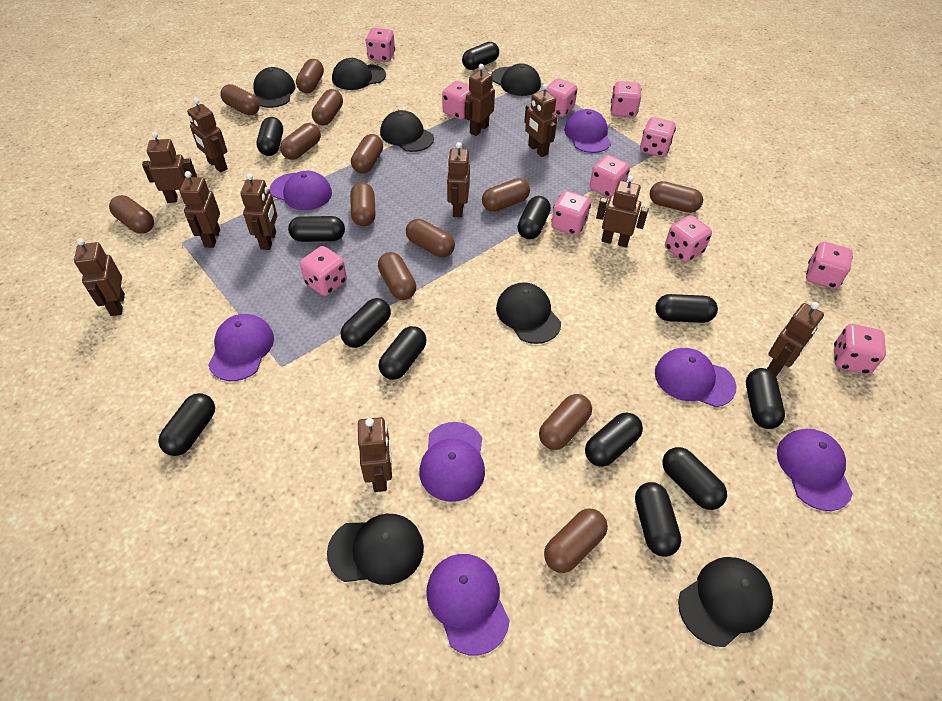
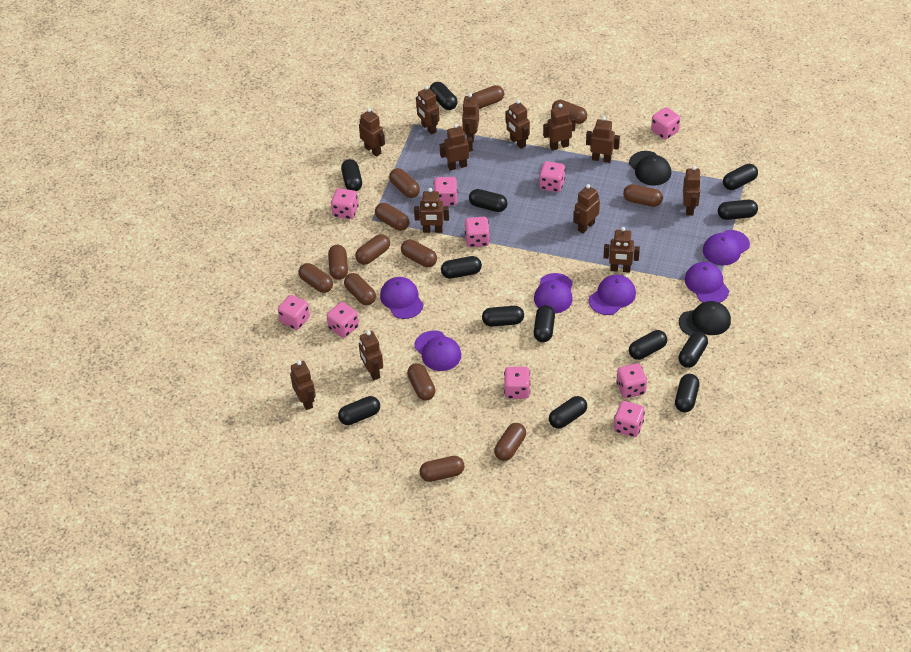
black cap: 7 -> 2
black capsule: 12 -> 13
brown robot: 11 -> 13
pink dice: 11 -> 10
purple cap: 7 -> 6

